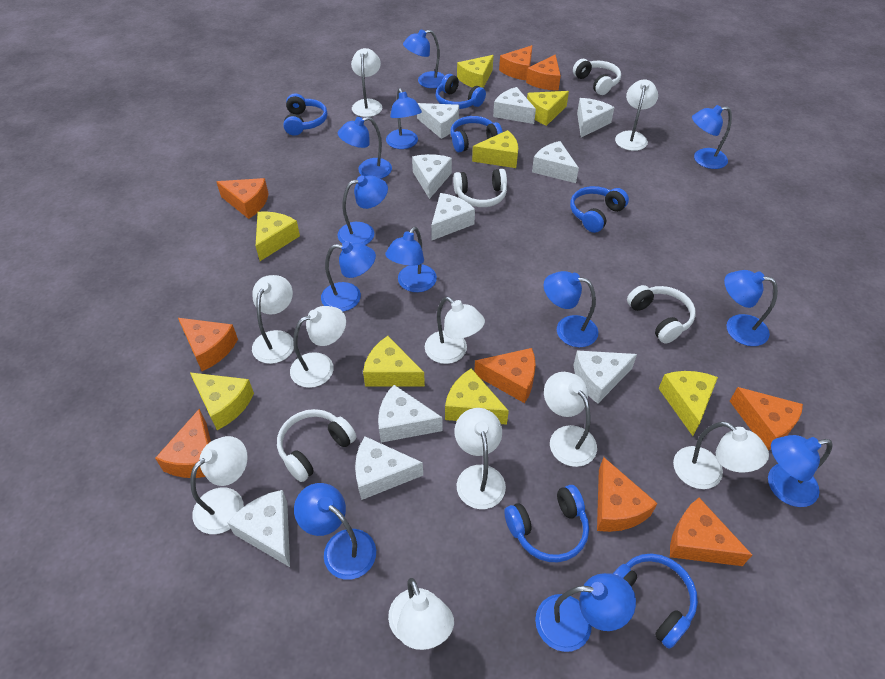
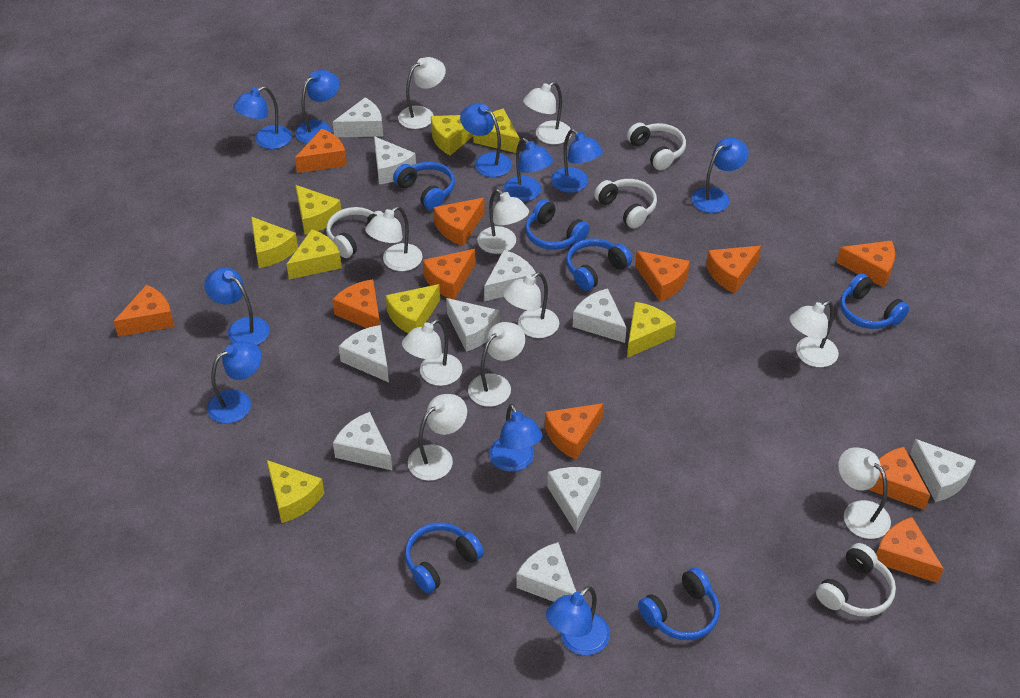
blue lamp: 12 -> 10
orange cheese: 9 -> 11

